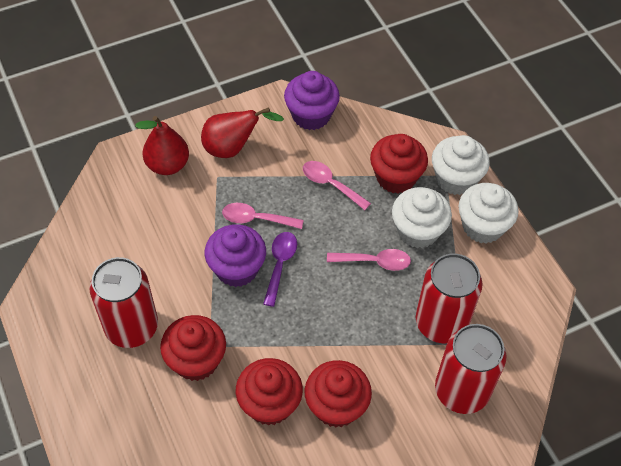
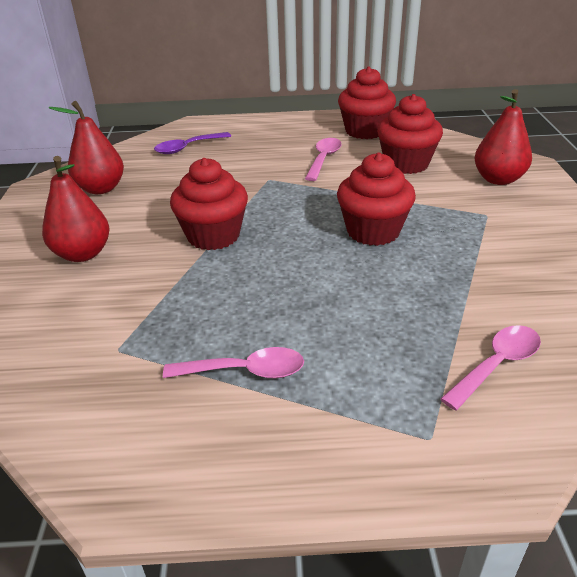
purple cupcake: 2 -> 0
red can: 3 -> 0
red pear: 2 -> 3
white cupcake: 3 -> 0

